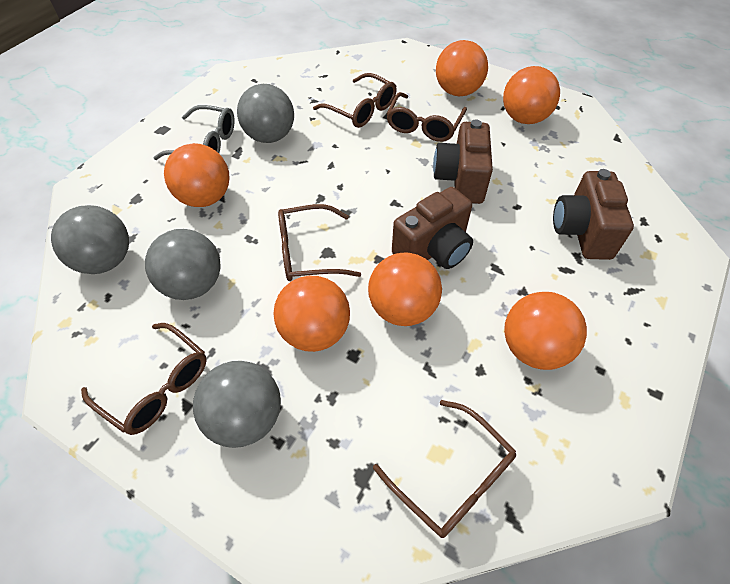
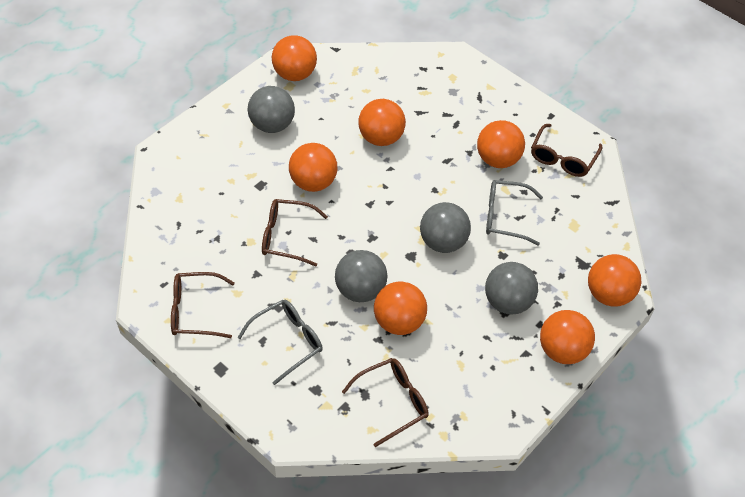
brown camera: 3 -> 0
brown glasses: 5 -> 4
grey glasses: 1 -> 2
orange ball: 6 -> 7

